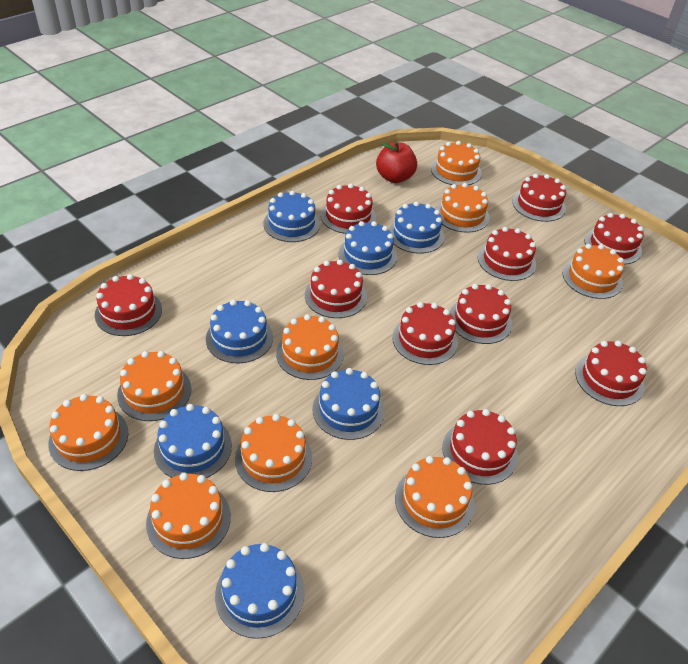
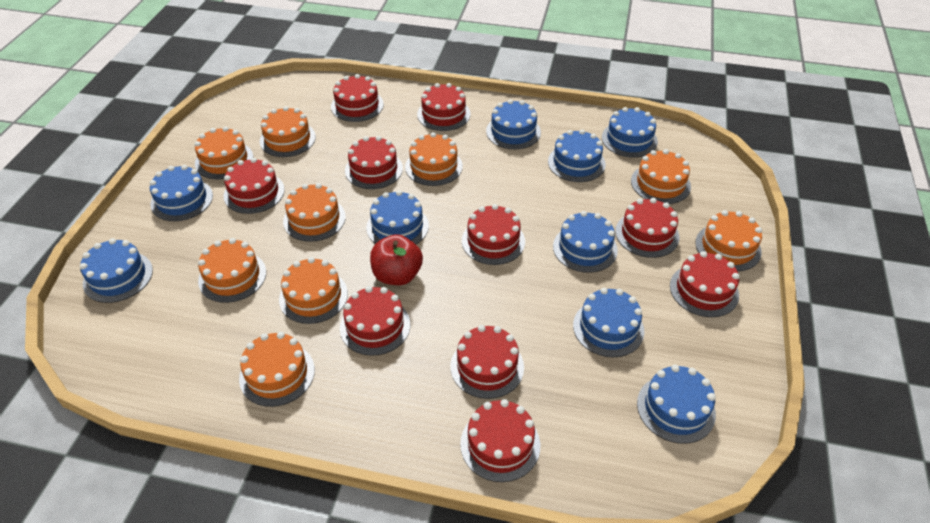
blue cake: 7 -> 9

